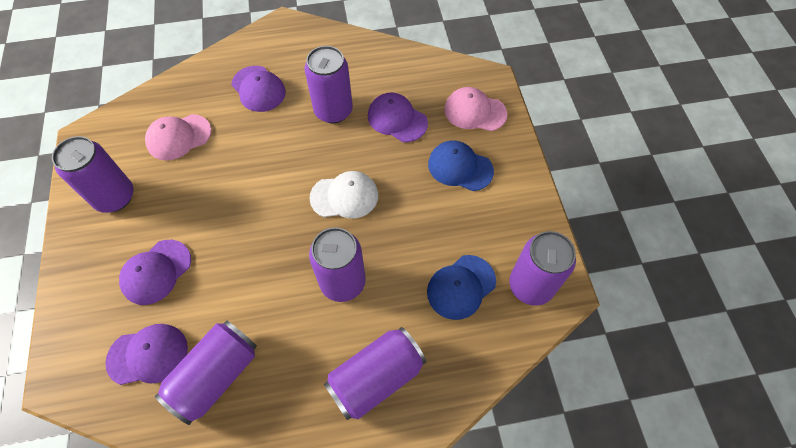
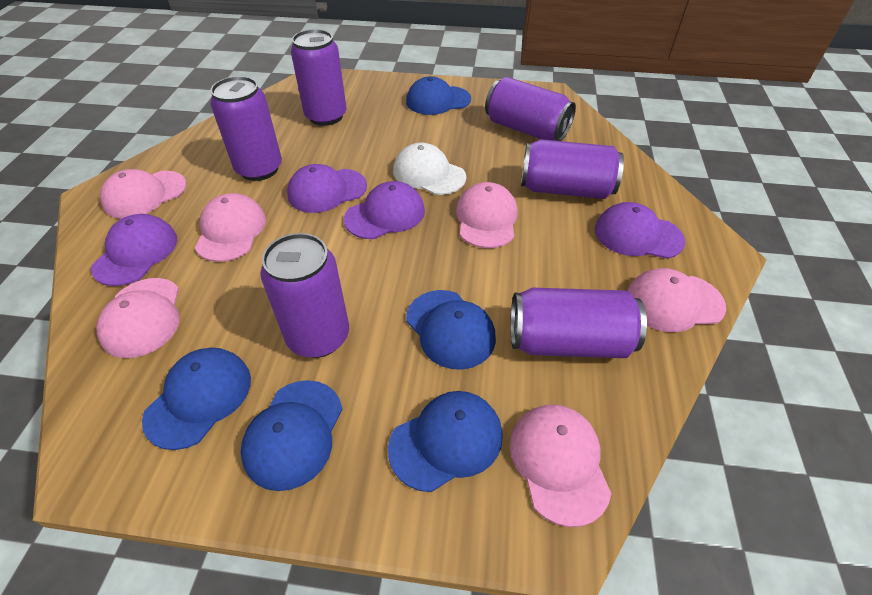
blue cap: 2 -> 5
pink cap: 2 -> 6

